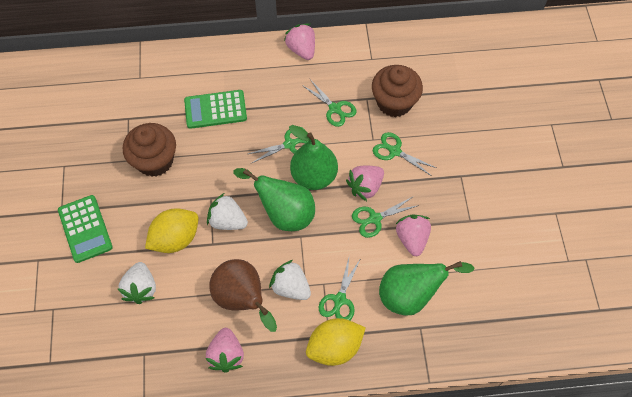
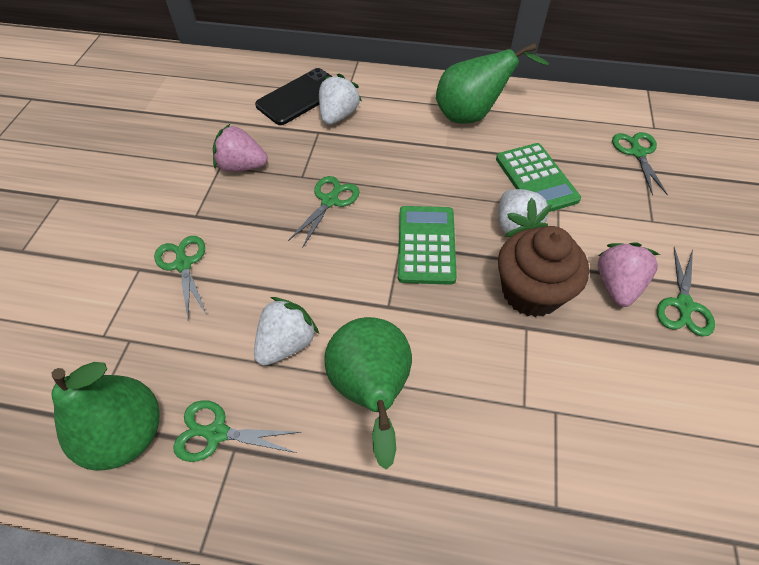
black phone: 0 -> 1
brown cupcake: 2 -> 1
brown pear: 1 -> 0
pink strawberry: 4 -> 2
yellow lemon: 2 -> 0

